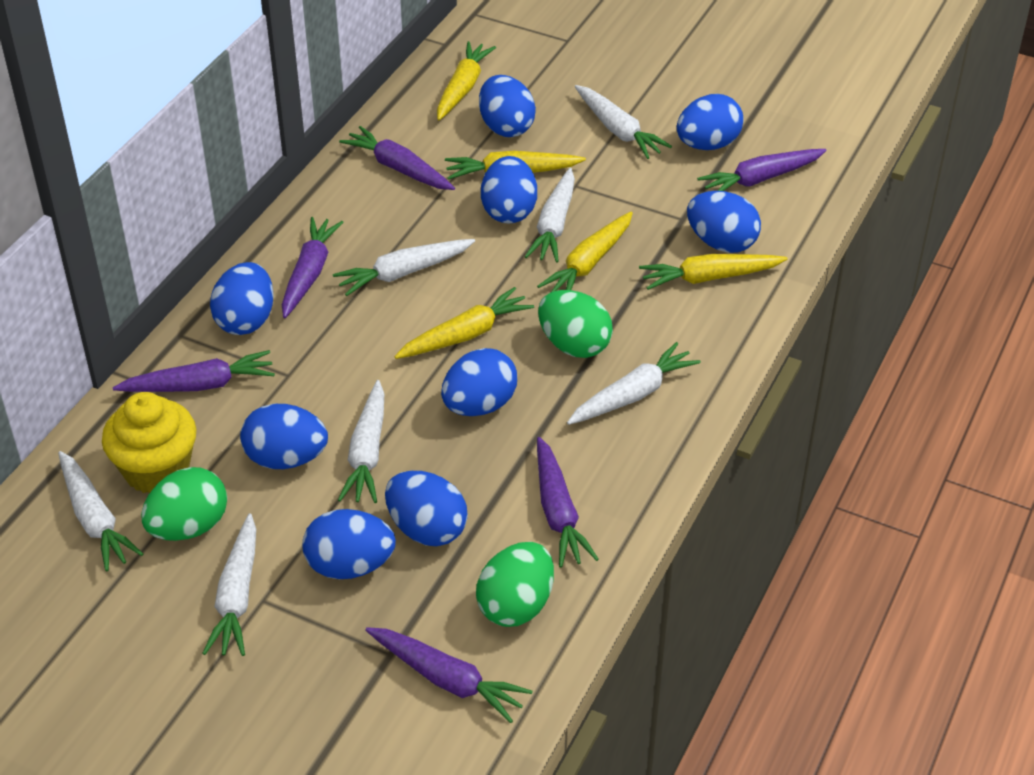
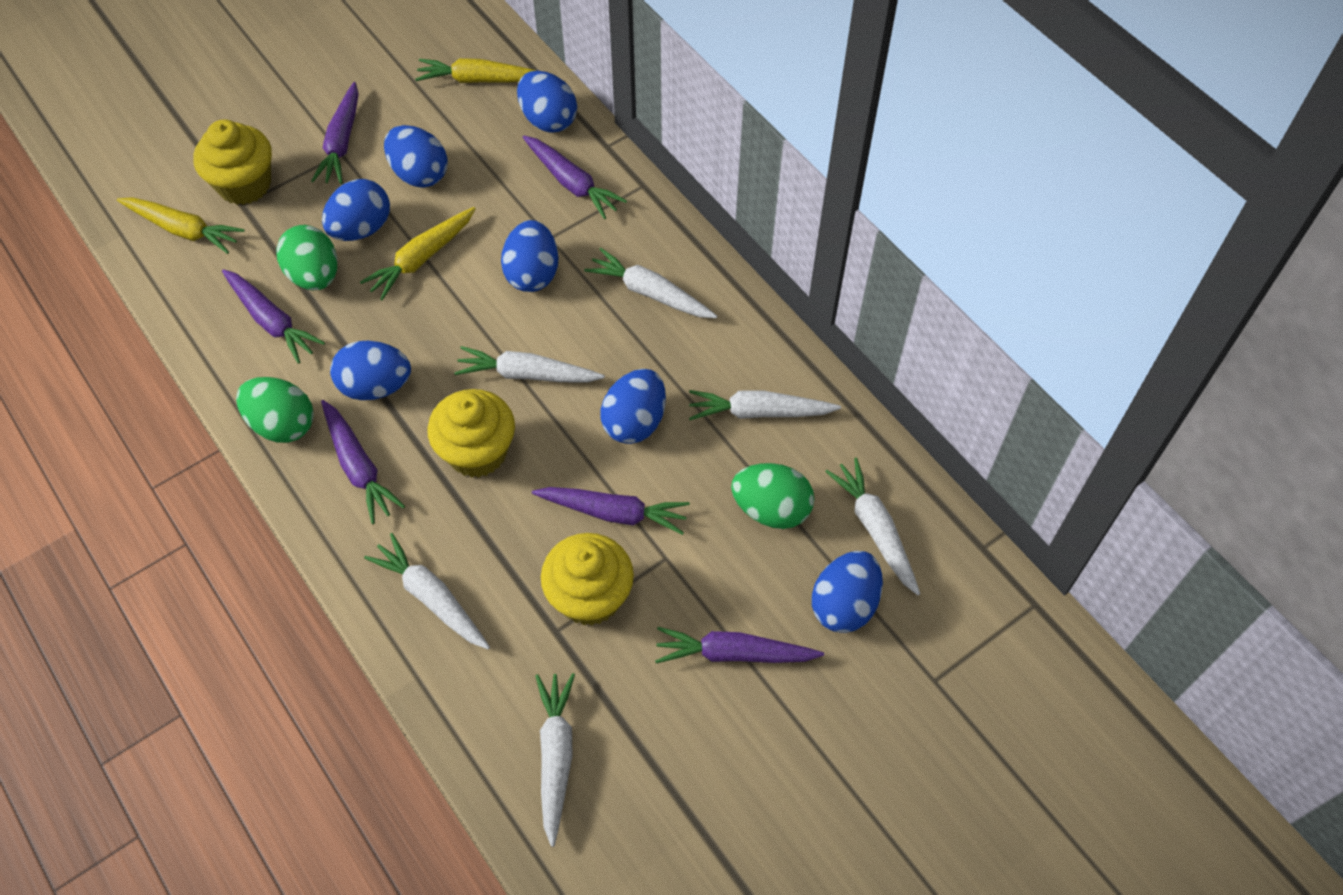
blue egg: 9 -> 7
white carrot: 7 -> 6
yellow carrot: 5 -> 3
yellow cupcake: 1 -> 3

